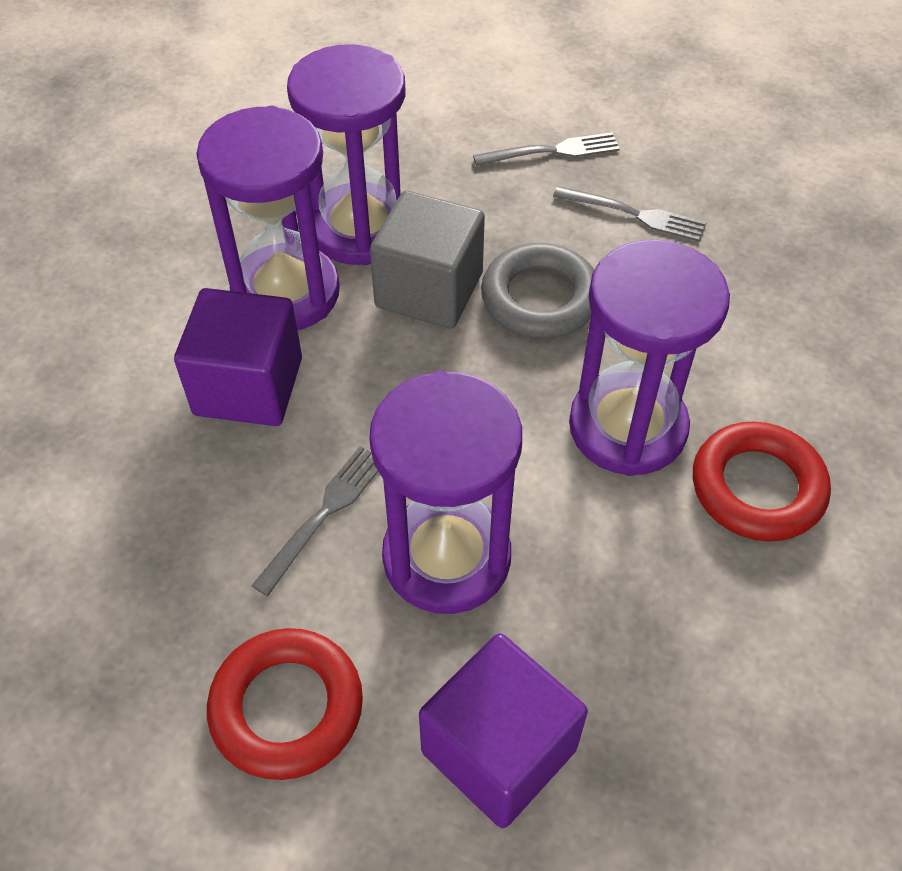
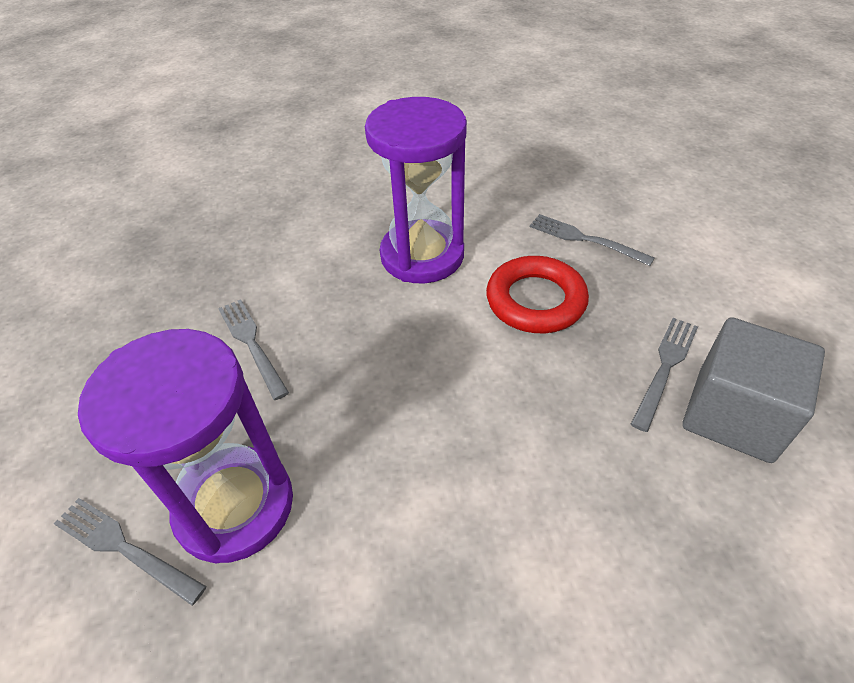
grey fork: 3 -> 4
grey ring: 1 -> 0
purple cube: 2 -> 0
purple hourglass: 4 -> 2
red ring: 2 -> 1

